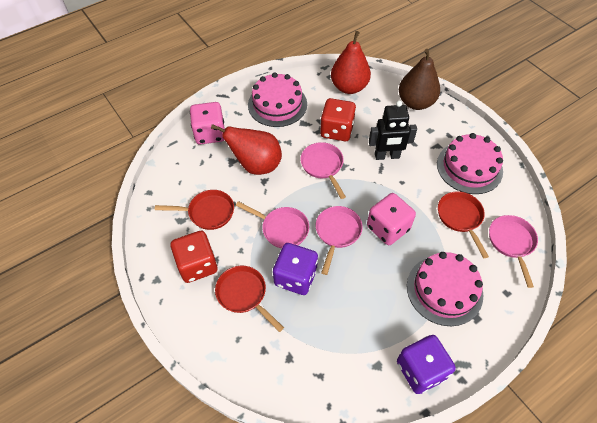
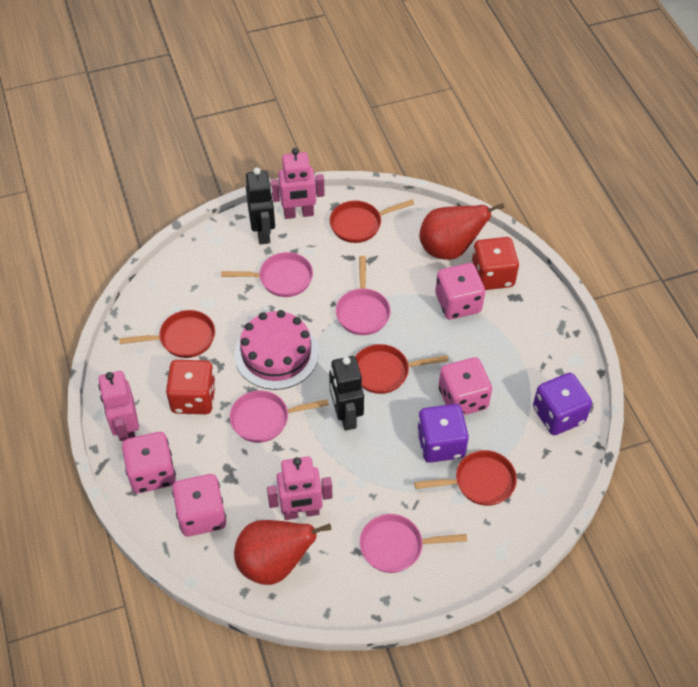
black robot: 1 -> 2
brown pear: 1 -> 0
pink cake: 3 -> 1
pink dice: 2 -> 4
pink robot: 0 -> 3
red pan: 3 -> 4

